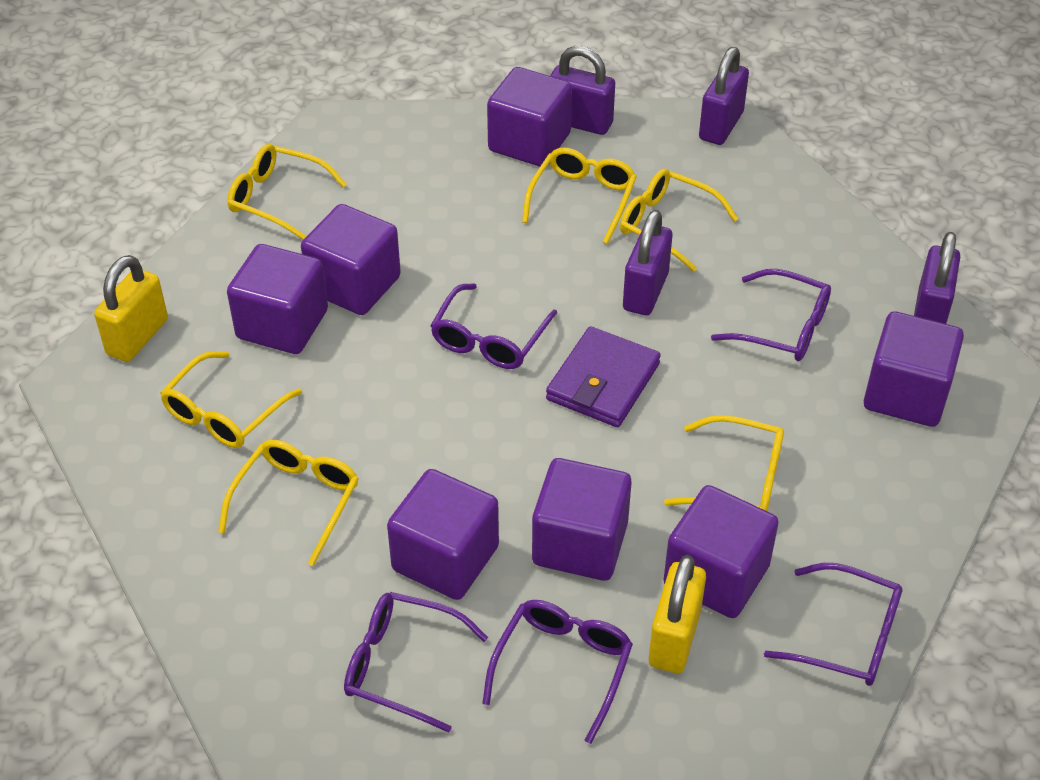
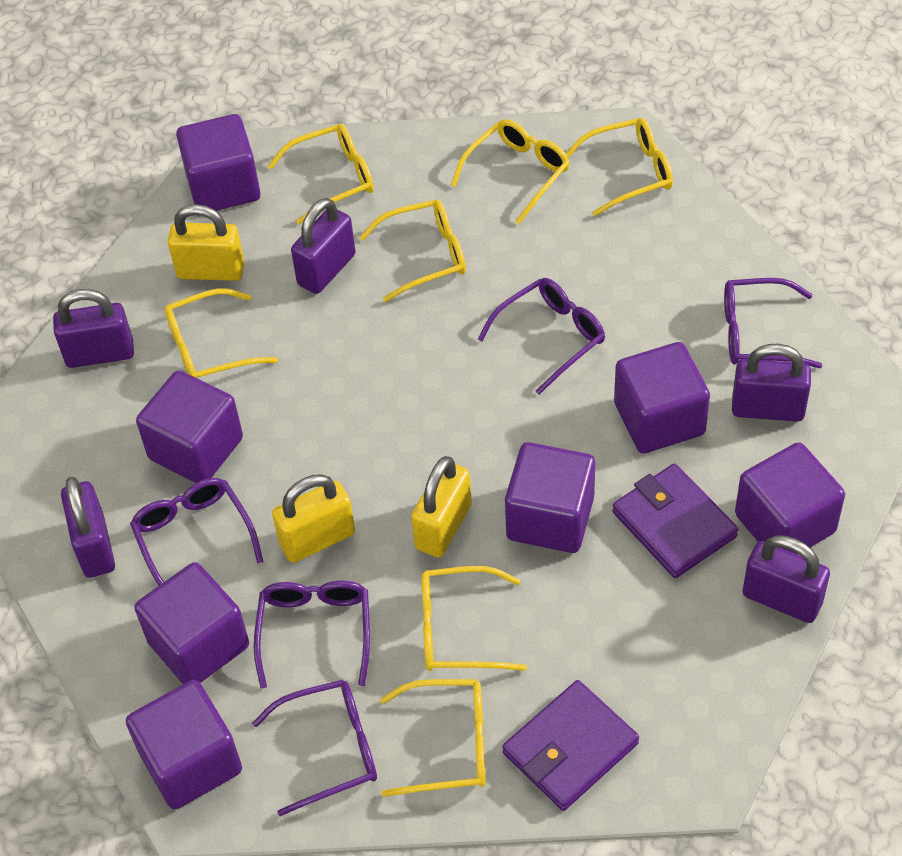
purple padlock: 4 -> 5
purple wallet: 1 -> 2
yellow glasses: 6 -> 7
yellow padlock: 2 -> 3

